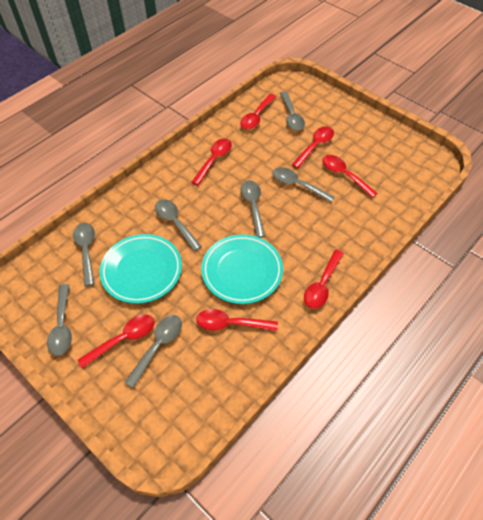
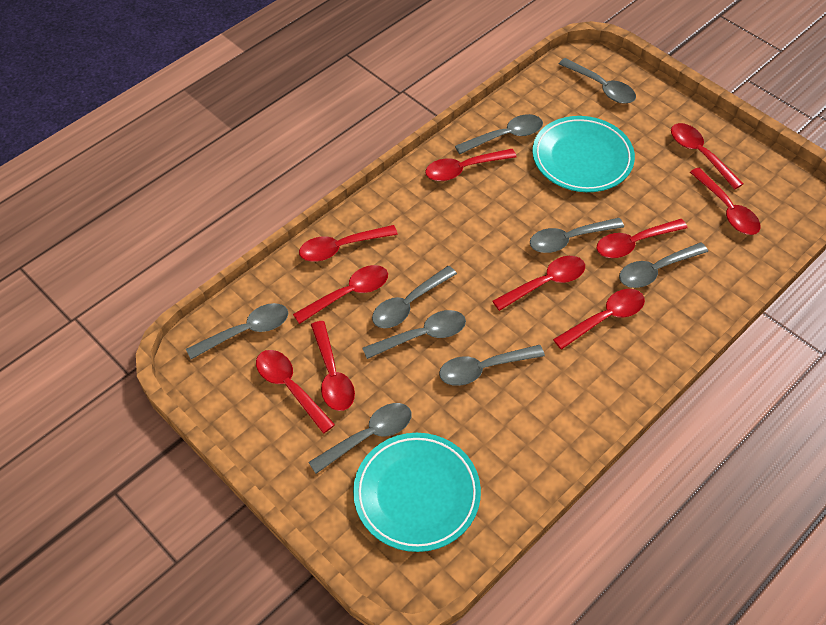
grey spoon: 7 -> 9
red spoon: 7 -> 10

